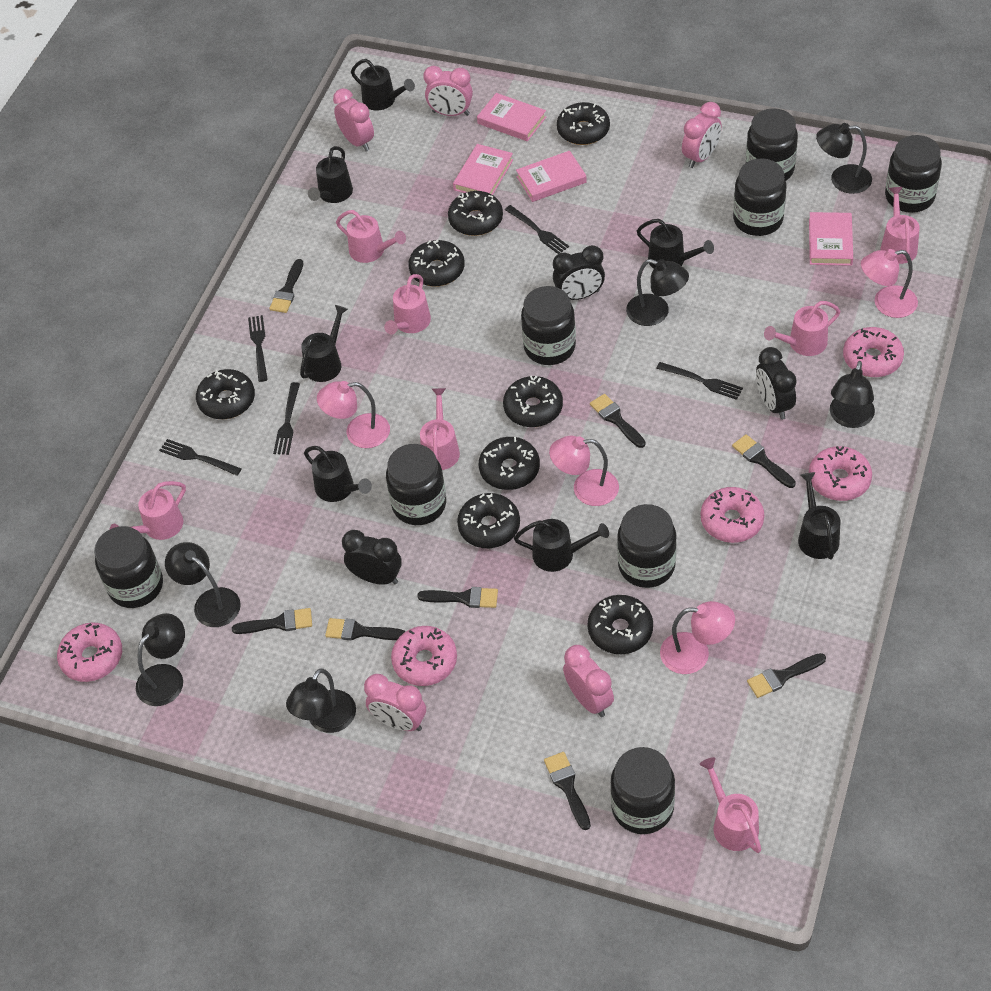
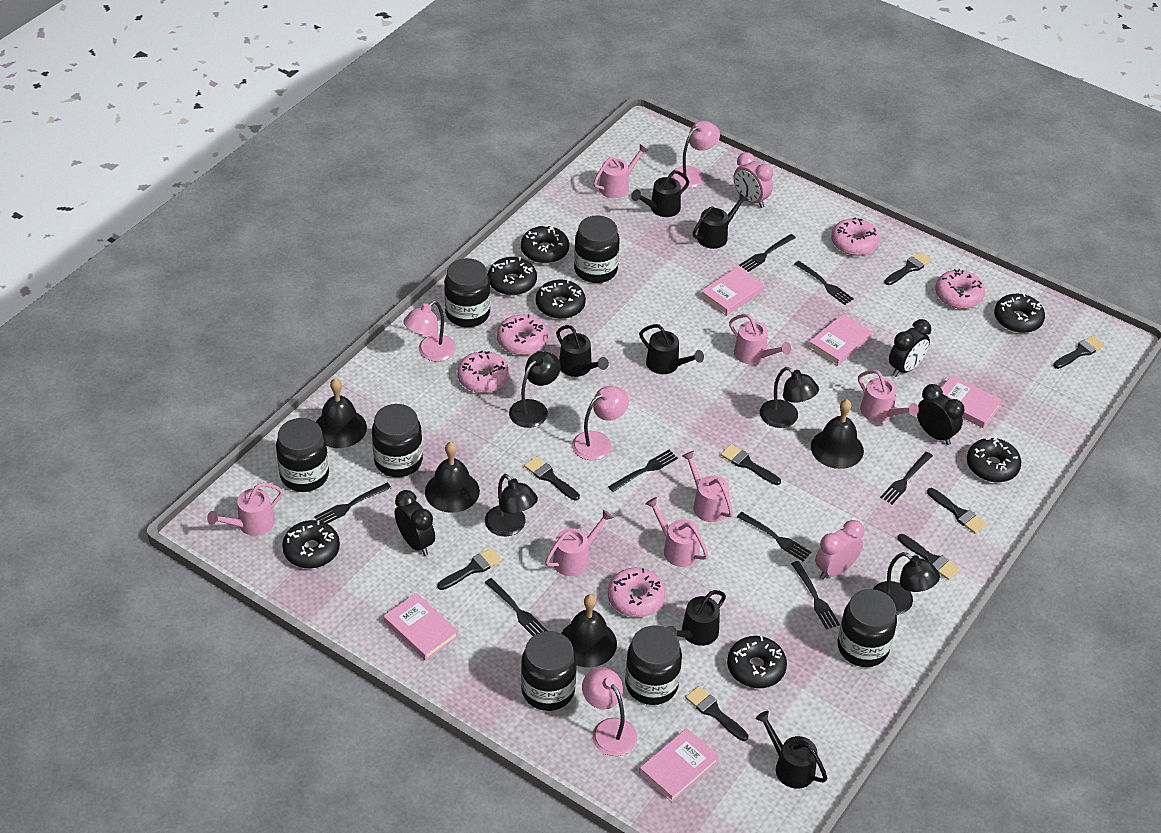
black bell: 0 -> 4
black donut: 8 -> 7
black fork: 5 -> 8
black jar: 8 -> 7
black lamp: 6 -> 4
black watering can: 7 -> 6
pink book: 4 -> 5
pink clock: 5 -> 2

